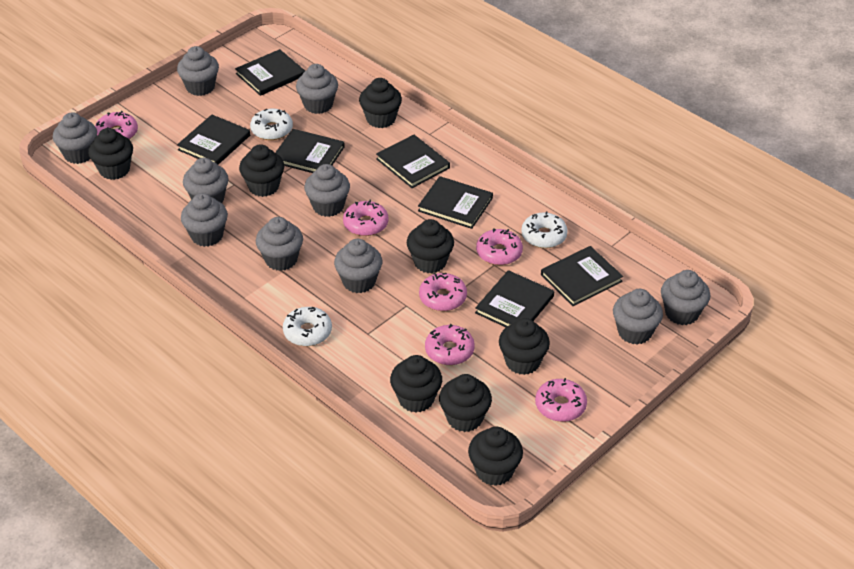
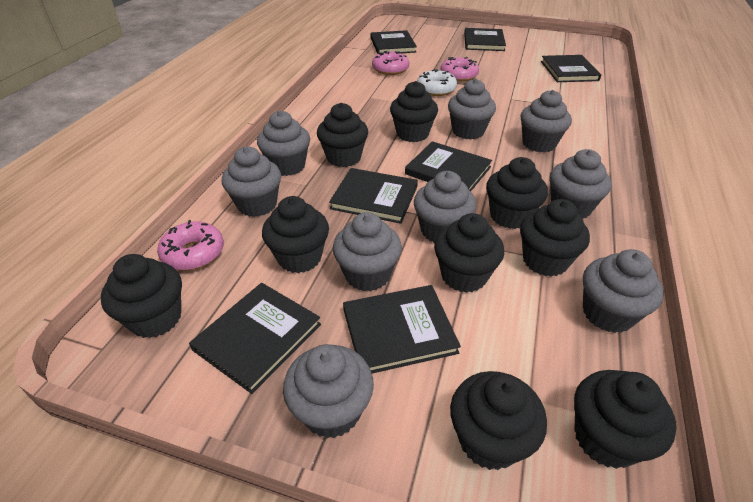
black cupcake: 8 -> 9
grey cupcake: 10 -> 9
pink donut: 6 -> 3
white donut: 3 -> 1

